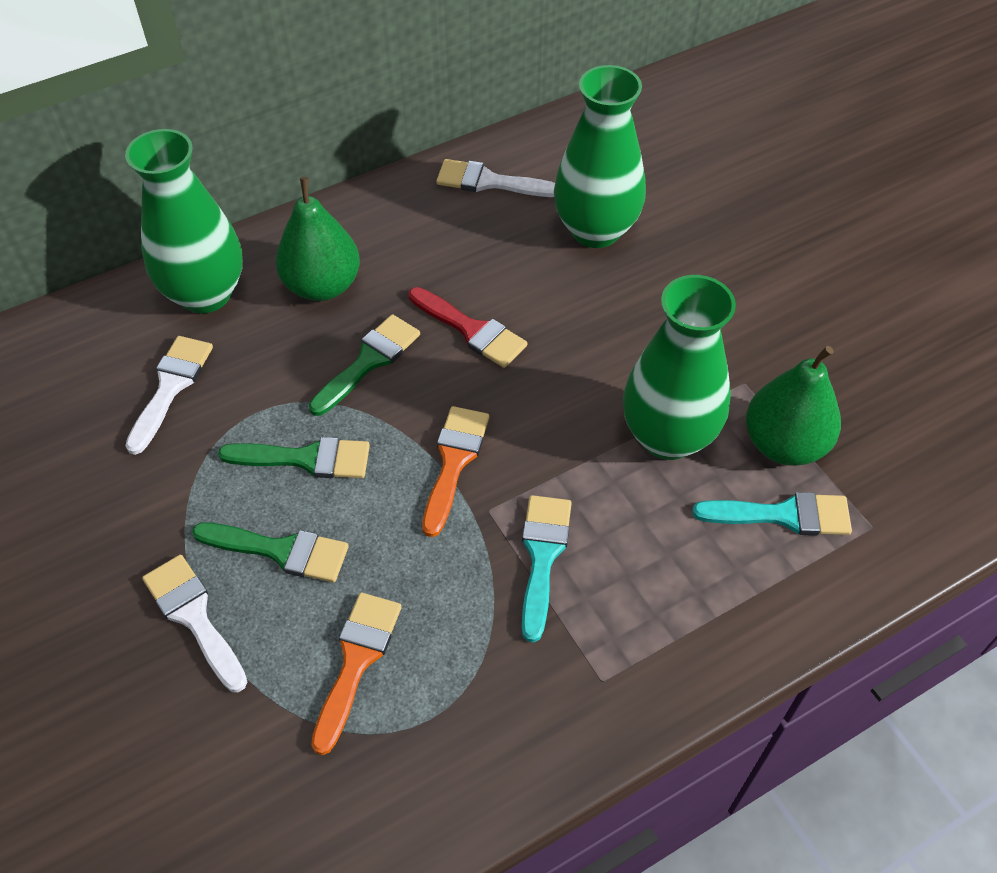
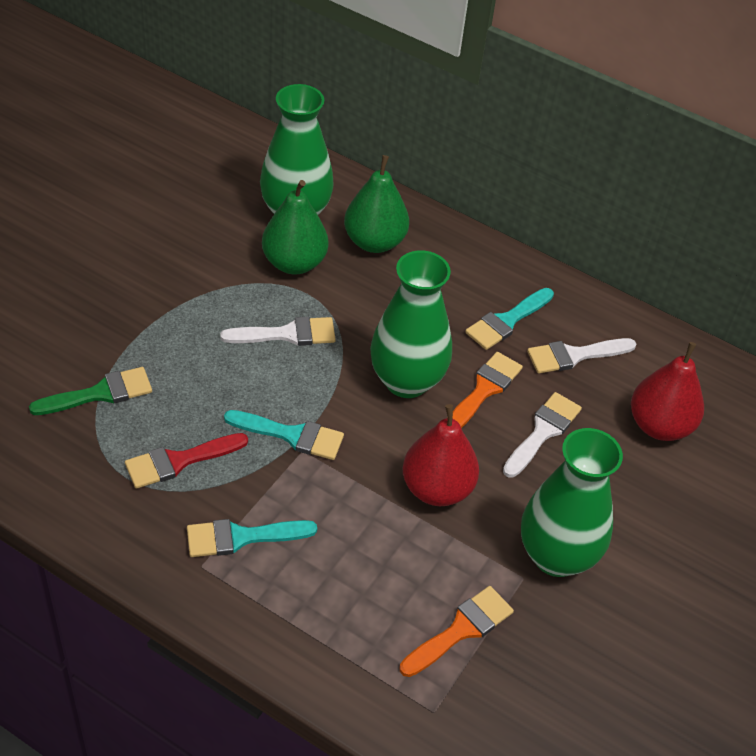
green brush: 3 -> 1
red pear: 0 -> 2
turquoise brush: 2 -> 3

